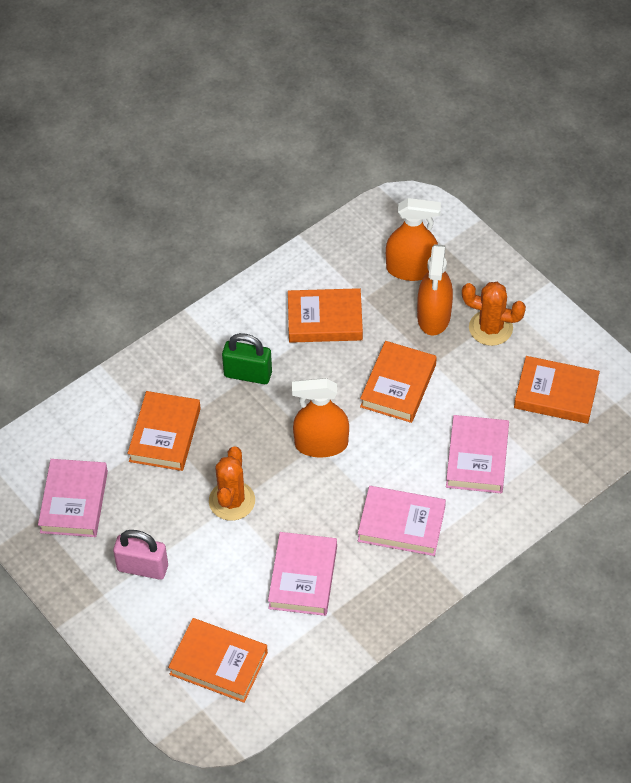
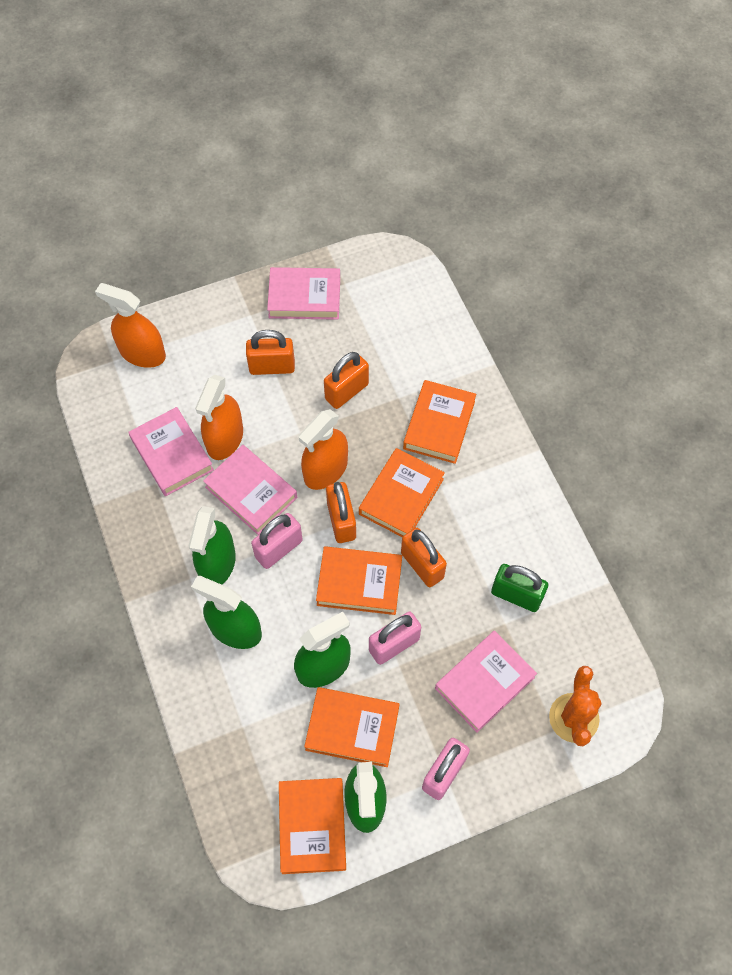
green spray bottle: 0 -> 4
orange cactus: 2 -> 1
orange padlock: 0 -> 4
pink padlock: 1 -> 3

